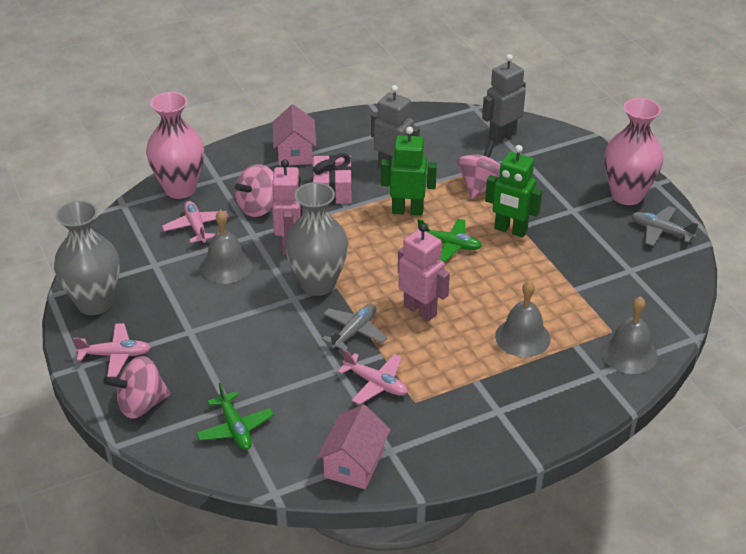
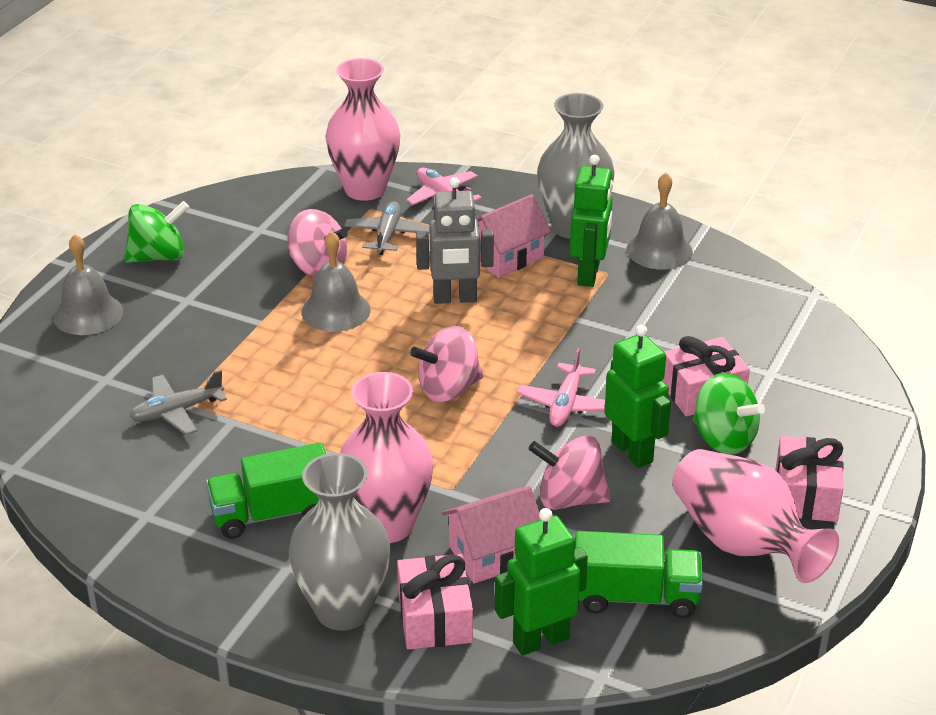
green plane: 2 -> 0
green robot: 2 -> 3
green spinning top: 0 -> 2
green truck: 0 -> 2
grey robot: 2 -> 1
pink gift: 1 -> 3
pink plane: 3 -> 2
pink robot: 2 -> 0
pink vase: 2 -> 3

